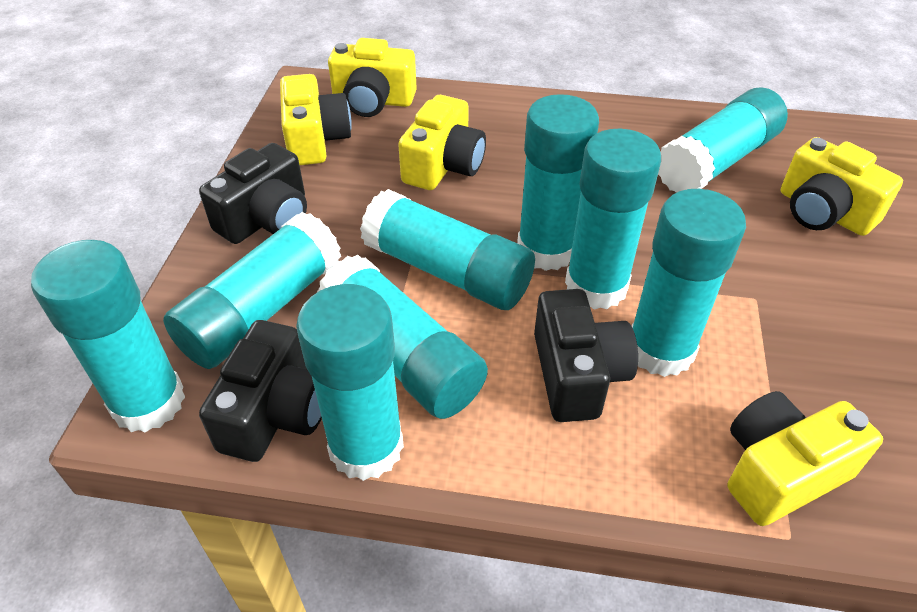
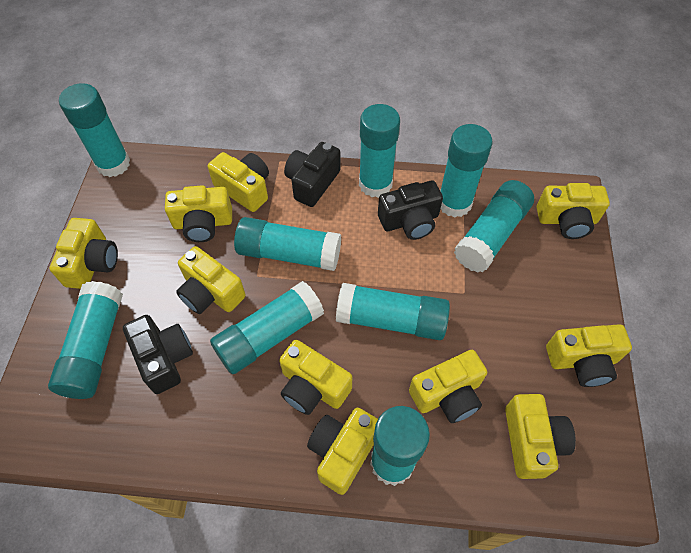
yellow camera: 5 -> 10

